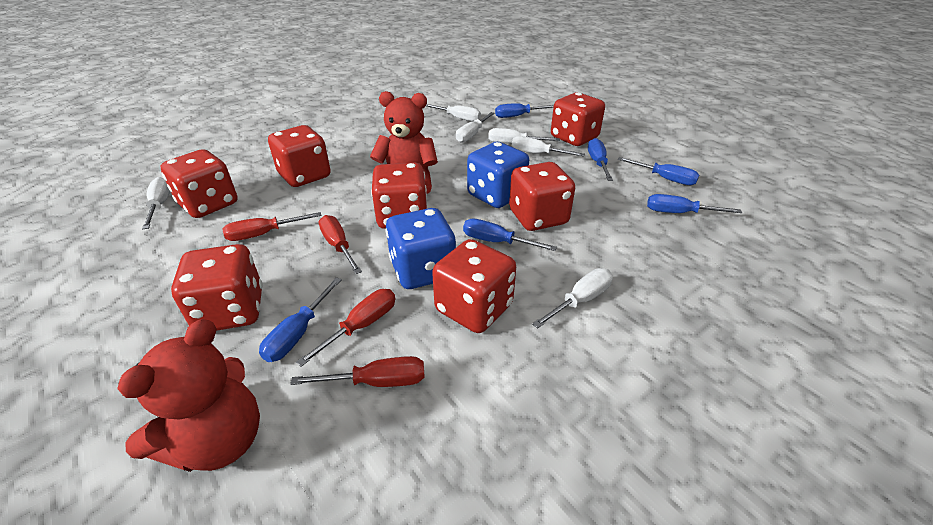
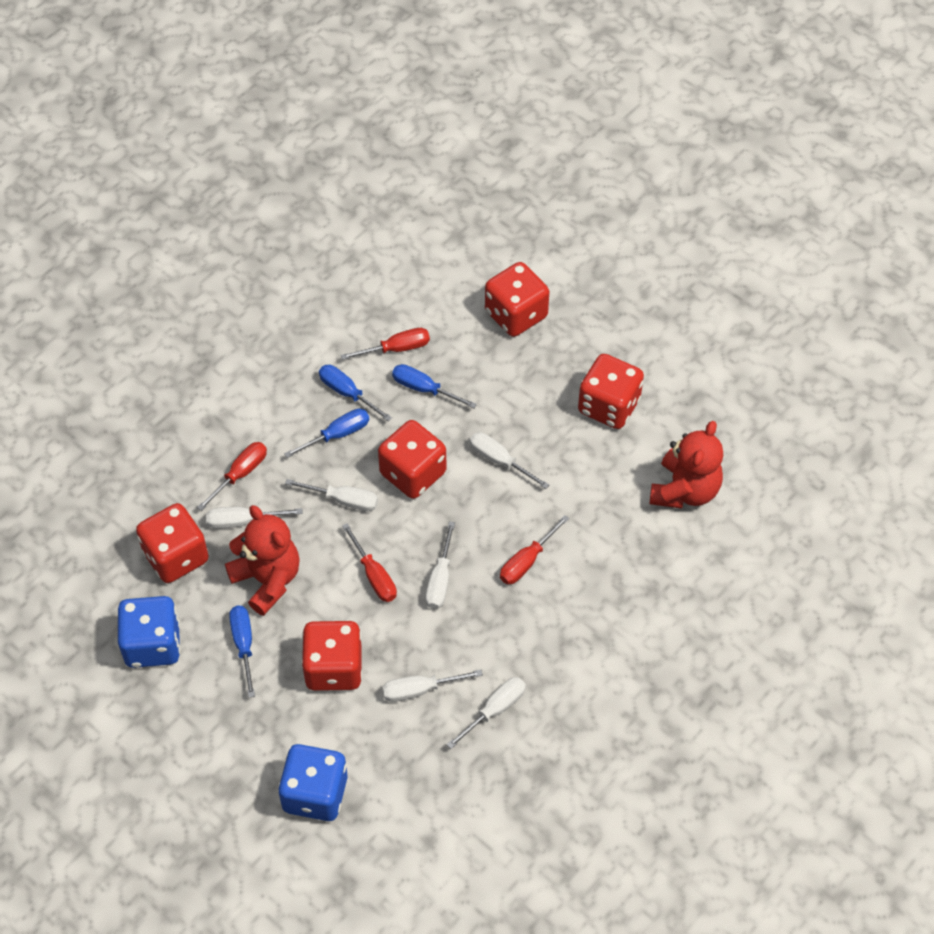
blue screwdriver: 6 -> 4
red dice: 7 -> 5

